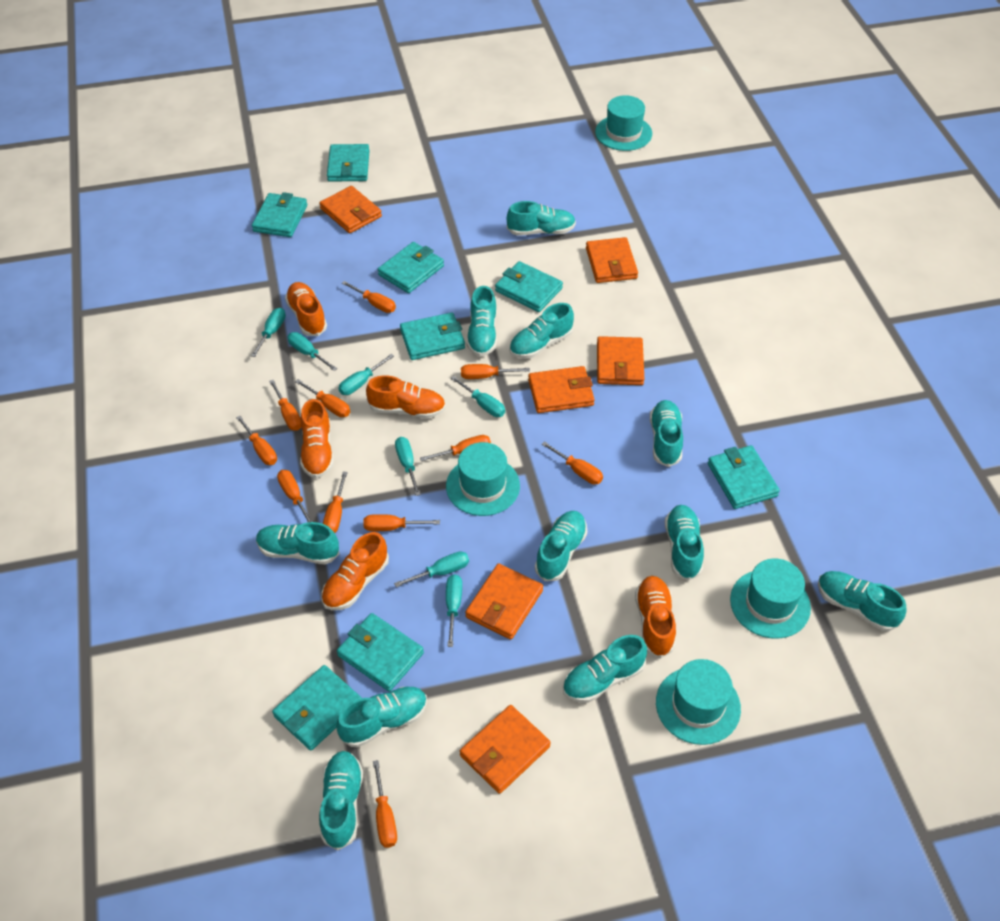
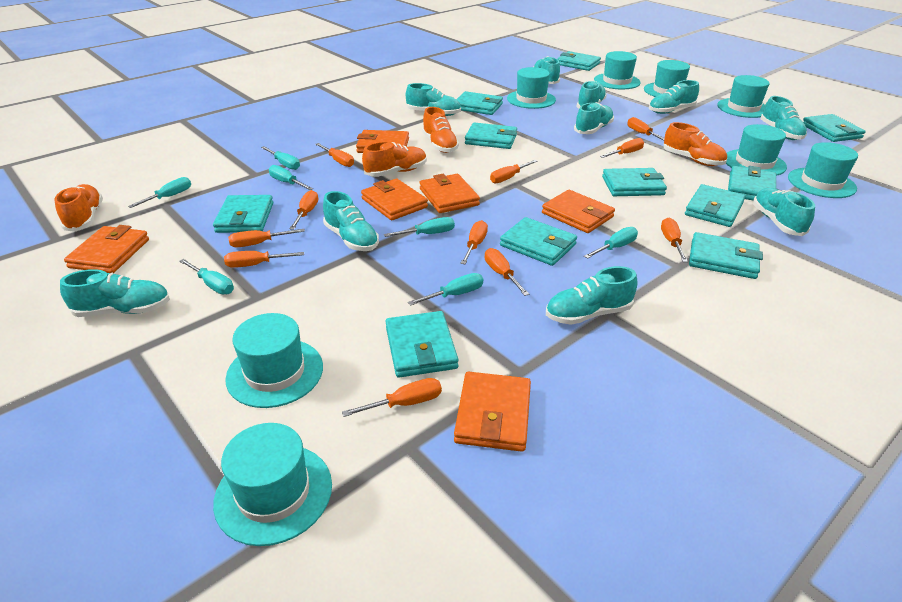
orange shoe: 5 -> 4
turquoise hat: 4 -> 8
turquoise shoe: 11 -> 10
turquoise wallet: 8 -> 11

